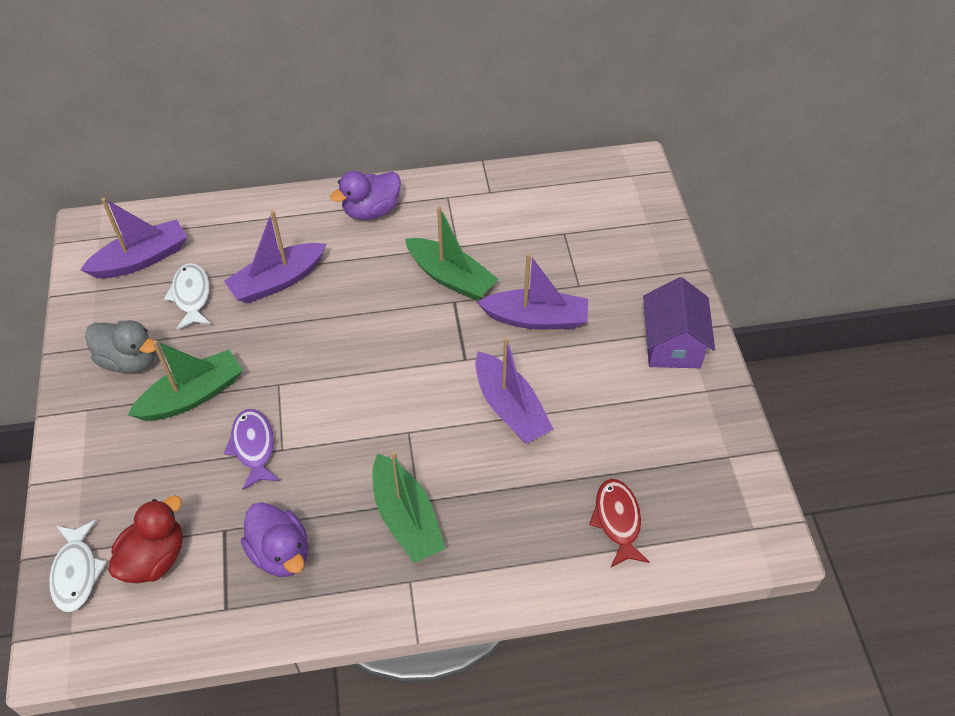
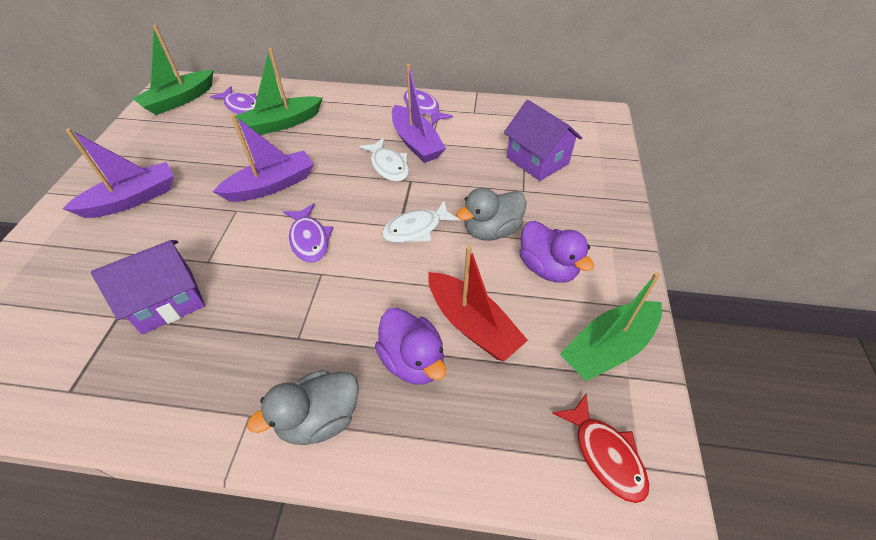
grey duck: 1 -> 2
purple boat: 4 -> 3
purple fish: 1 -> 3
purple house: 1 -> 2
red boat: 0 -> 1
red duck: 1 -> 0

